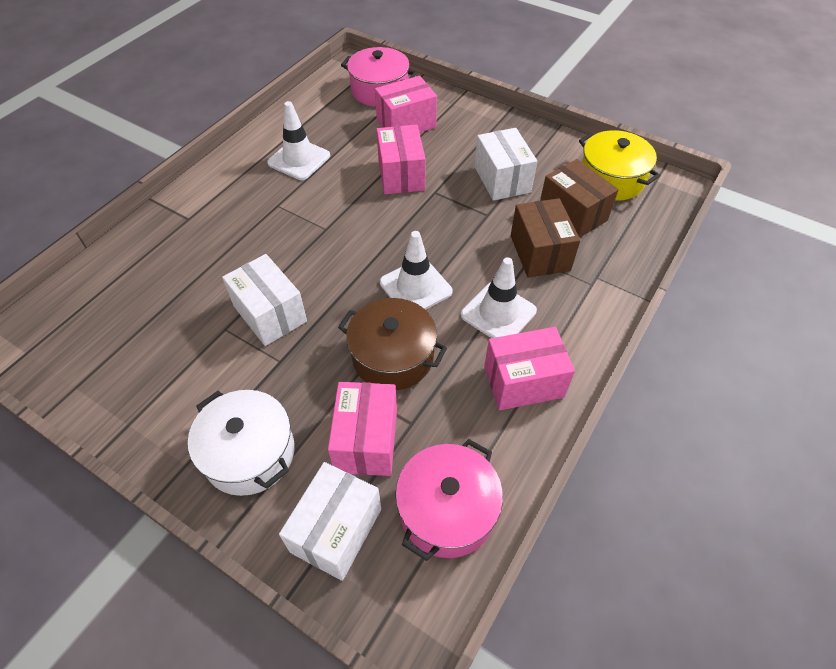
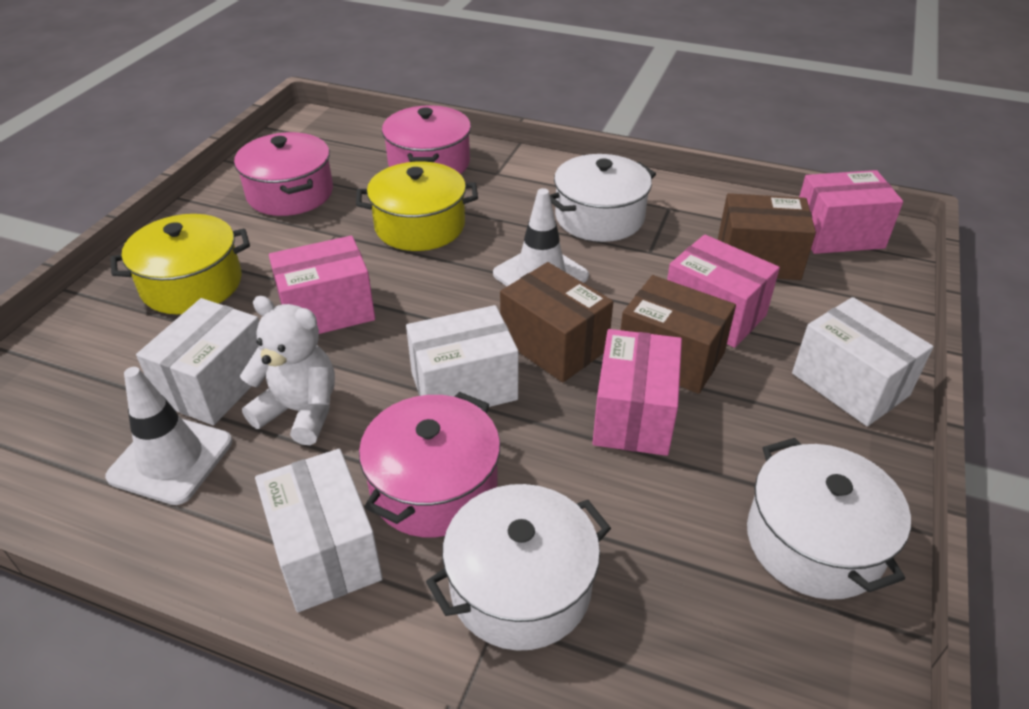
brown box: 2 -> 3
brown pot: 1 -> 0
pink pot: 2 -> 3
white box: 3 -> 4
white pot: 1 -> 3
white teddy bear: 0 -> 1
white traffic cone: 3 -> 2
yellow pot: 1 -> 2

